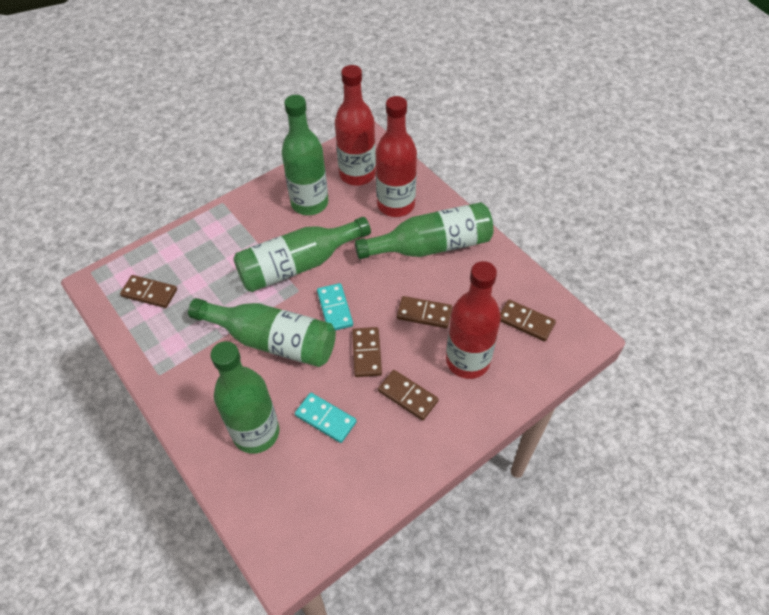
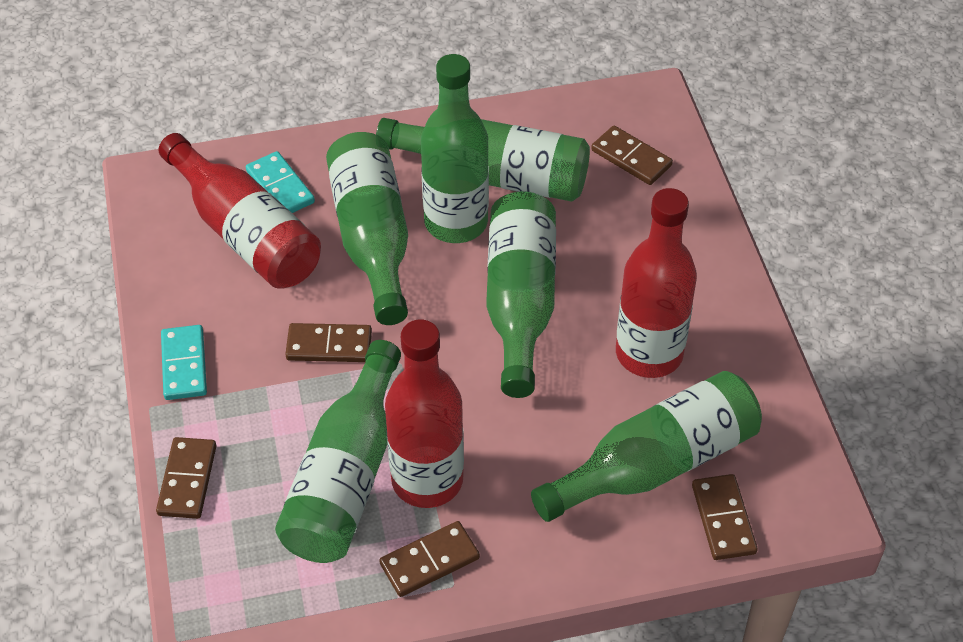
green bottle: 5 -> 6

